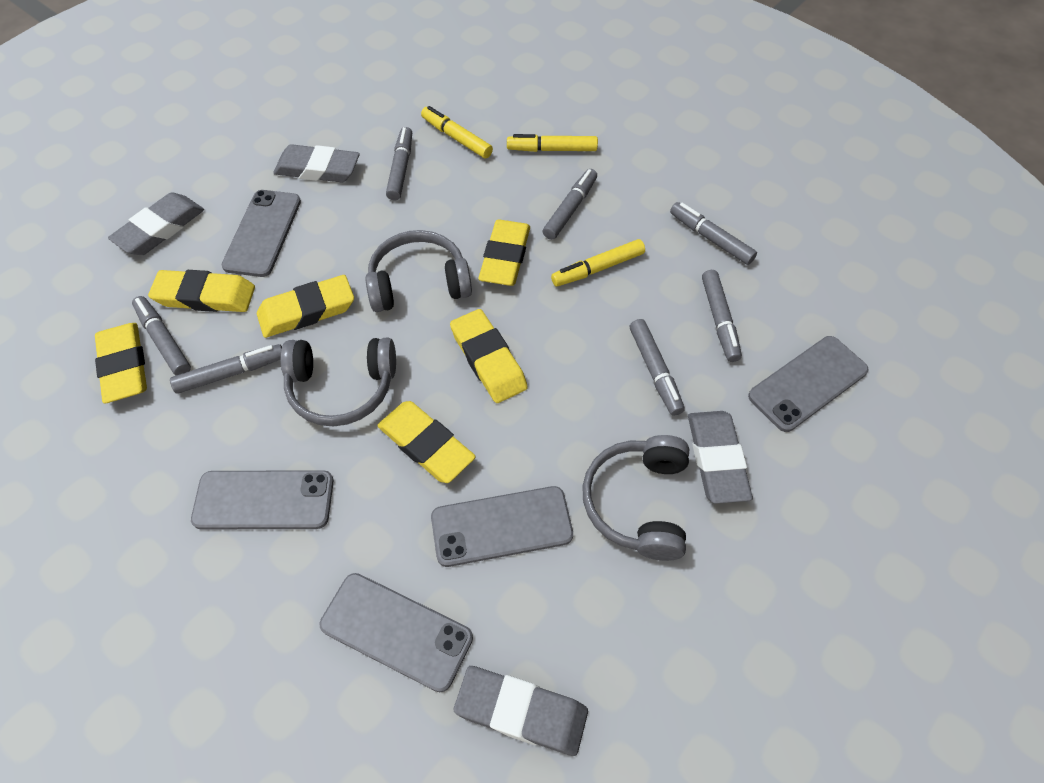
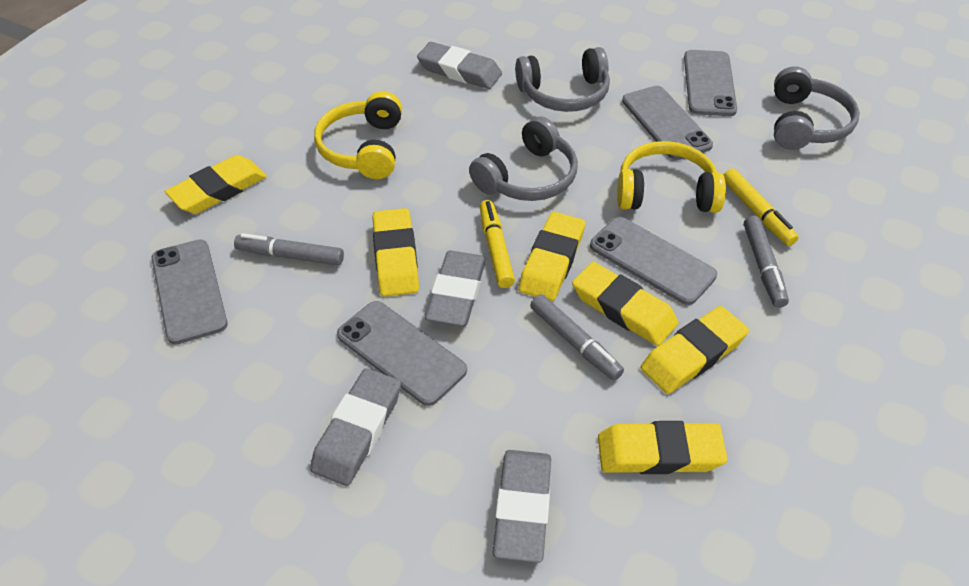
grey marker: 7 -> 3
yellow headphones: 0 -> 2
yellow marker: 3 -> 2

